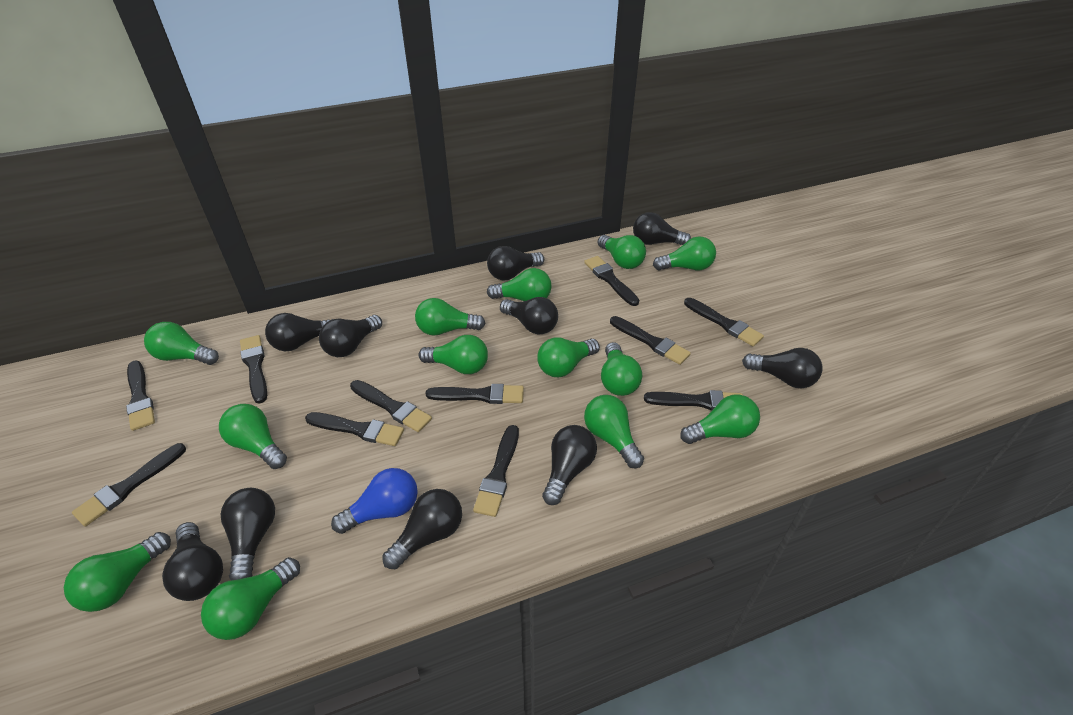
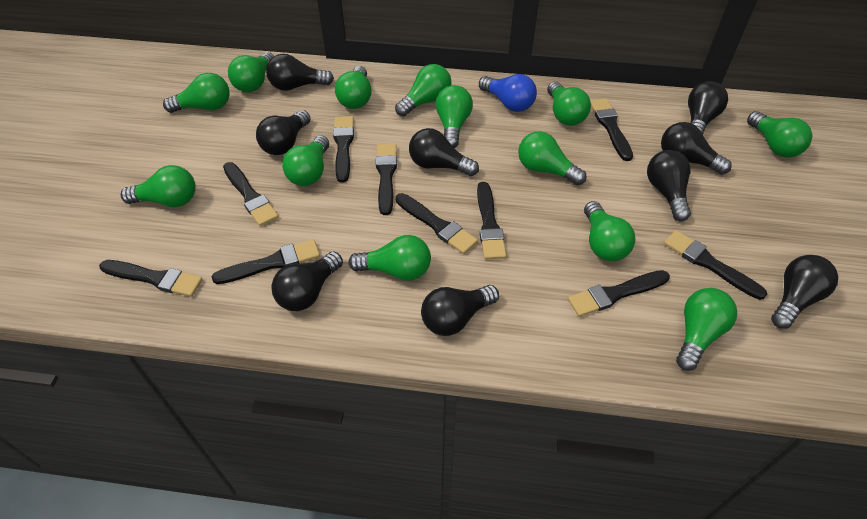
black brush: 11 -> 10
black light bulb: 10 -> 9

